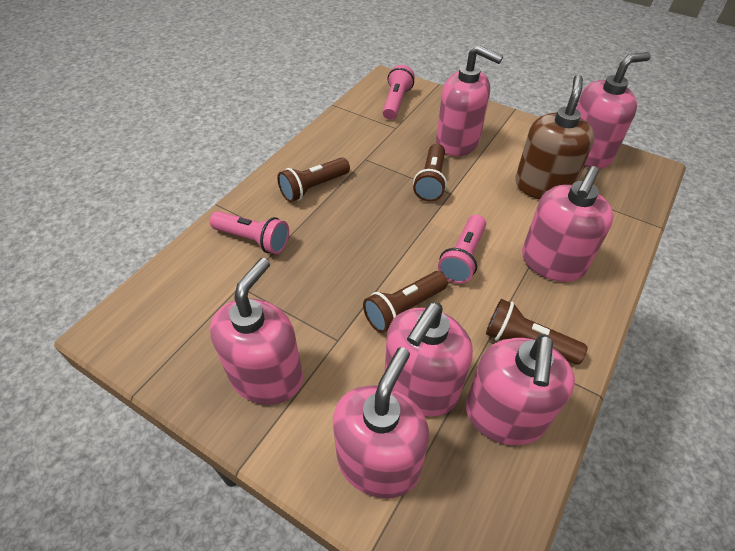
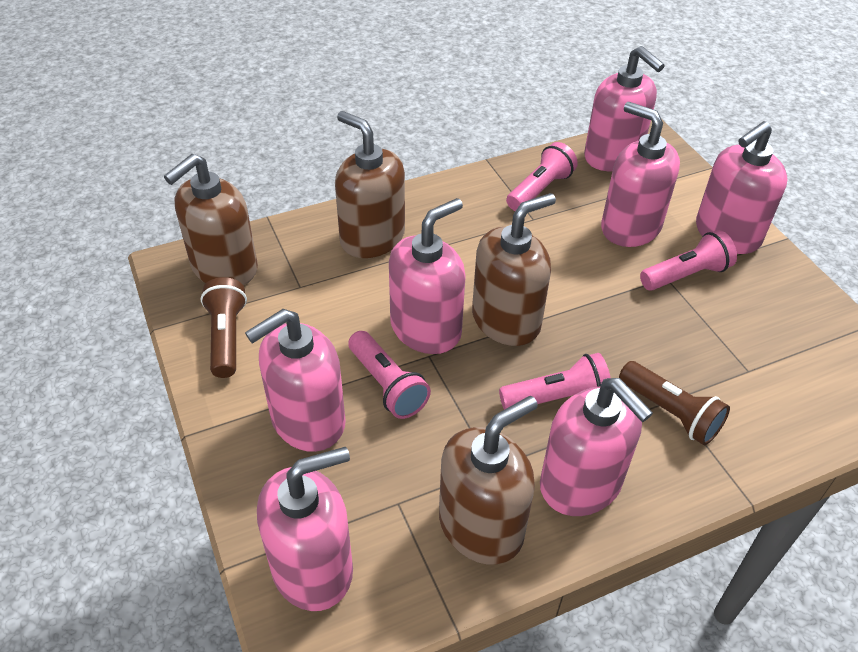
brown flashlight: 4 -> 2
brown soap dispenser: 1 -> 4
pink flashlight: 3 -> 4

